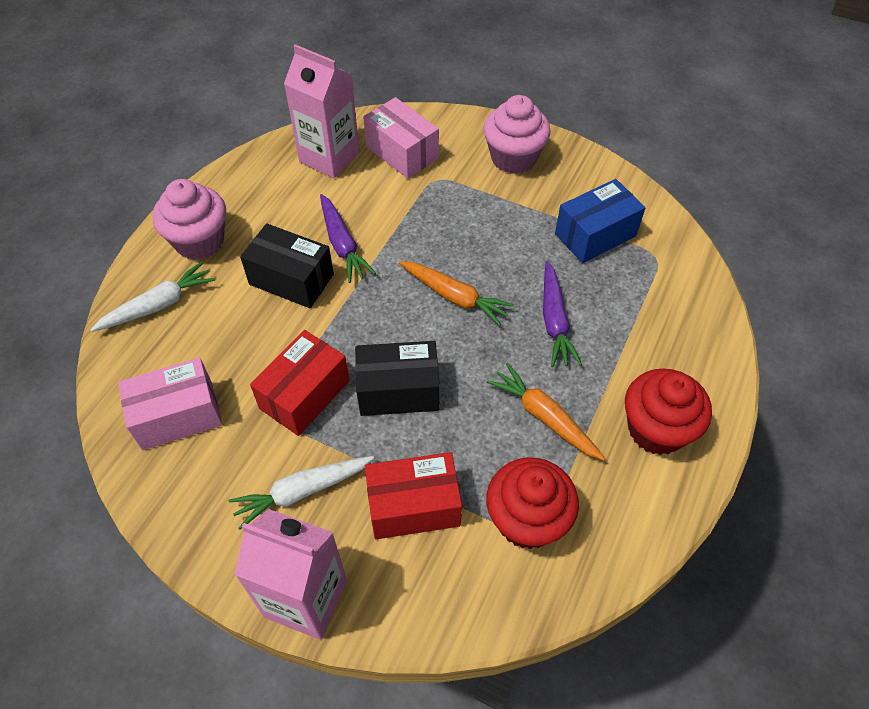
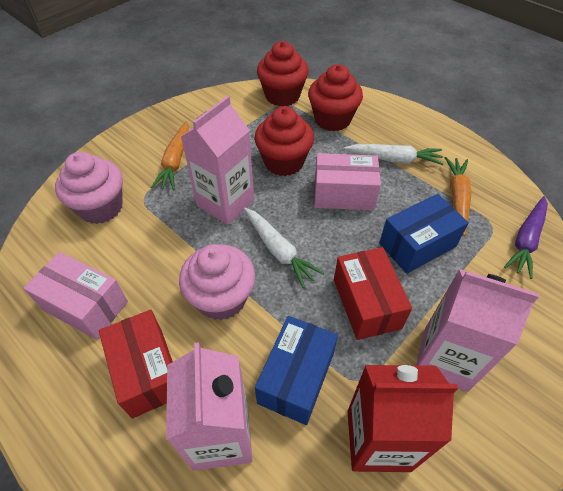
black box: 2 -> 0
blue box: 1 -> 2
pink carton: 2 -> 3
purple carrot: 2 -> 1
red carton: 0 -> 1
red cupcake: 2 -> 3

